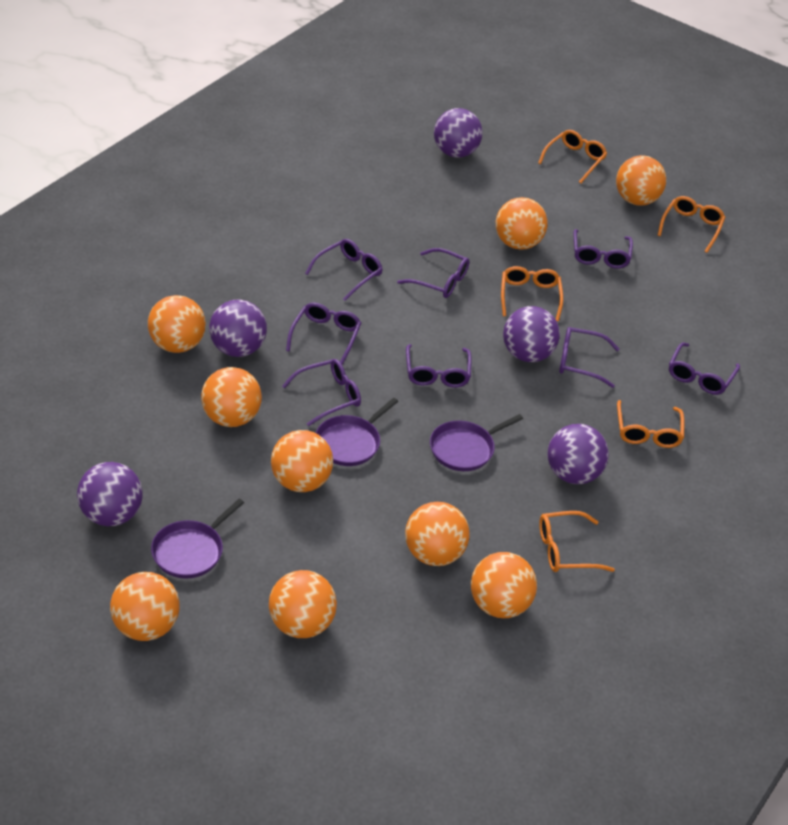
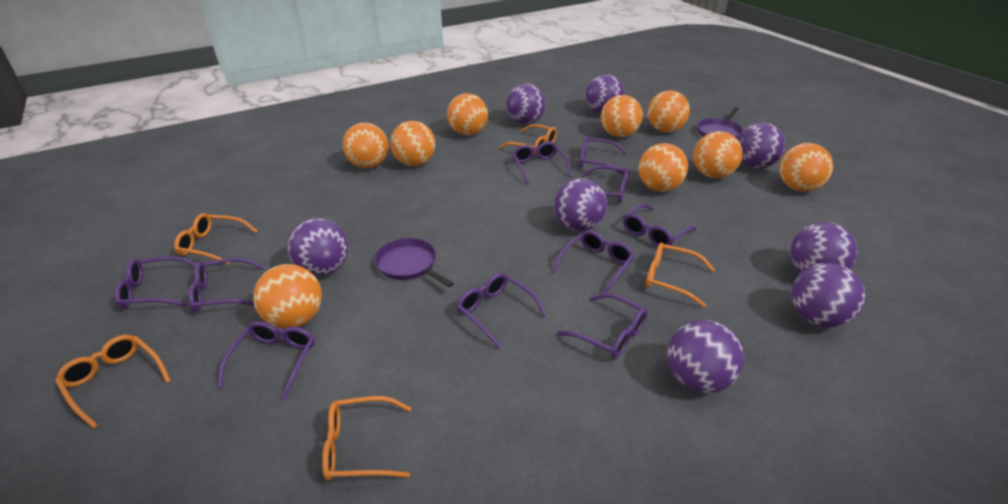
purple ball: 5 -> 8
purple glasses: 8 -> 10
purple pan: 3 -> 2

